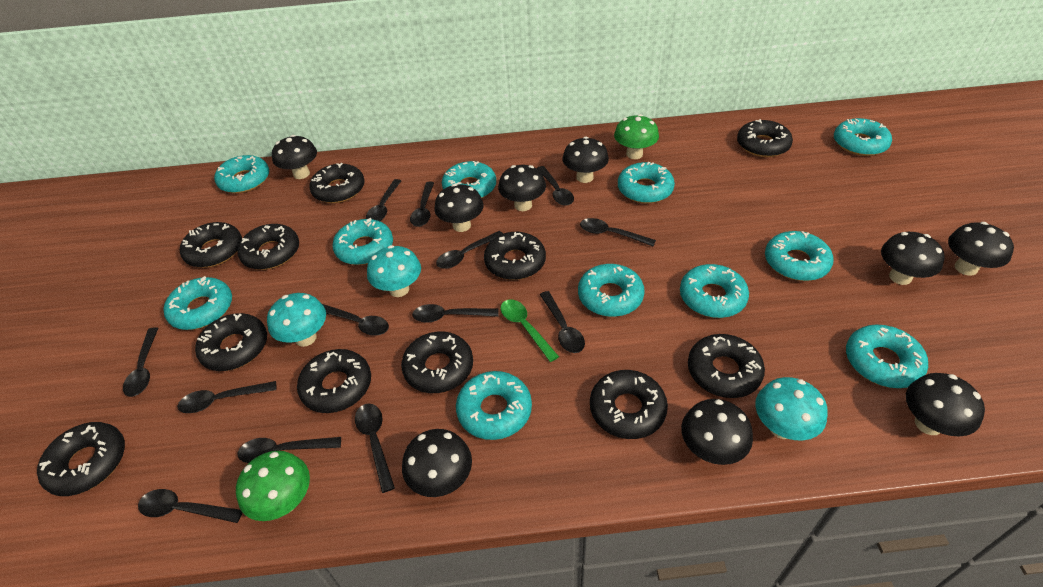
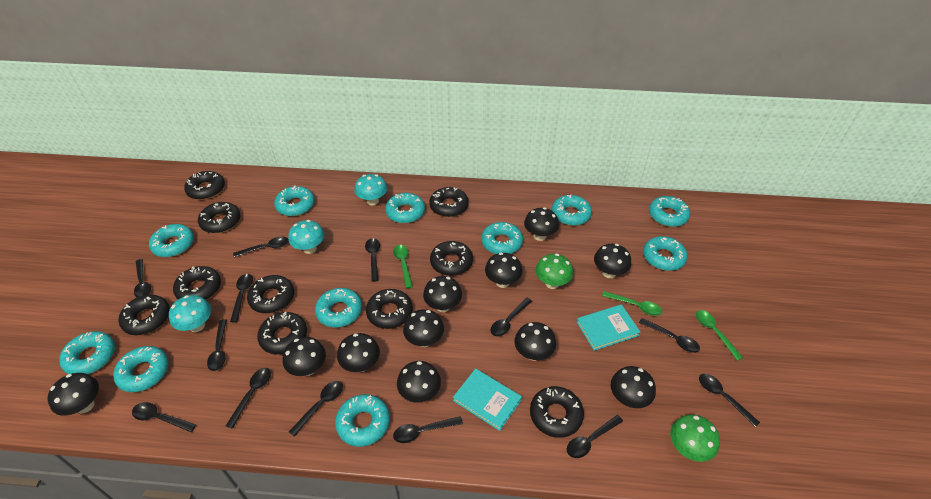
black donut: 11 -> 10
black mushroom: 9 -> 11
green spoon: 1 -> 3
turquoise book: 0 -> 2

